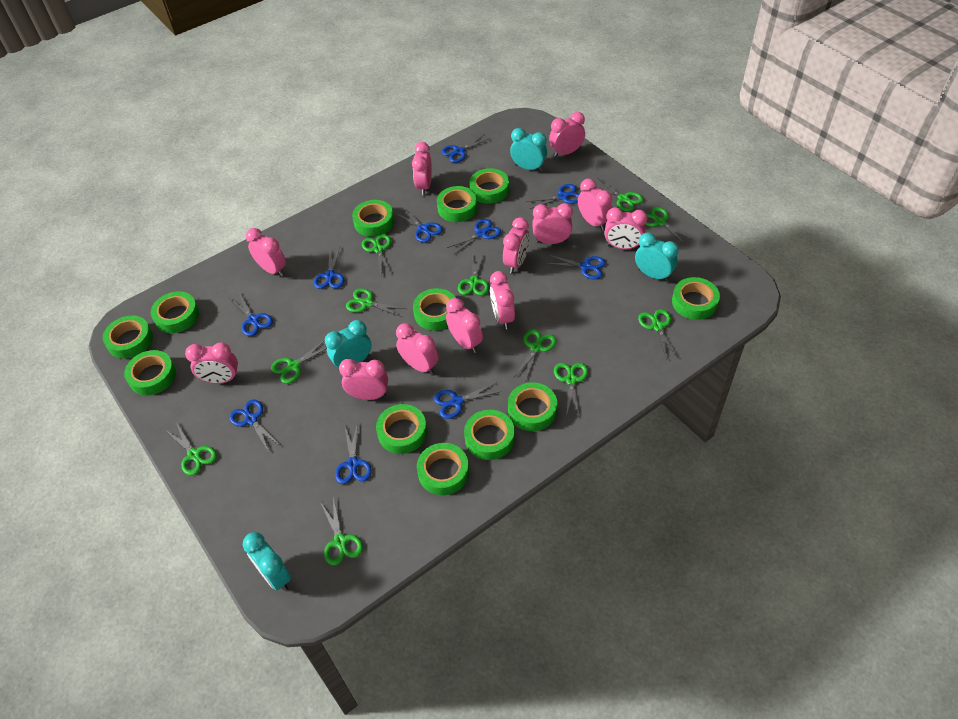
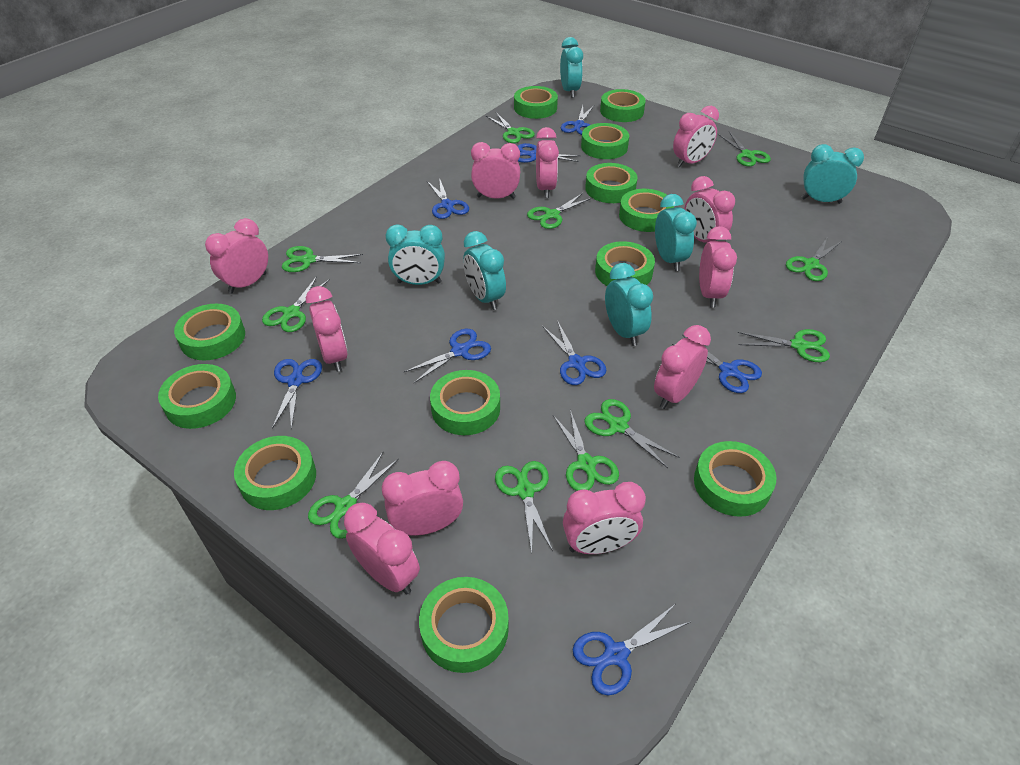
blue scissors: 10 -> 8
pink clock: 12 -> 11
turquoise clock: 4 -> 6

